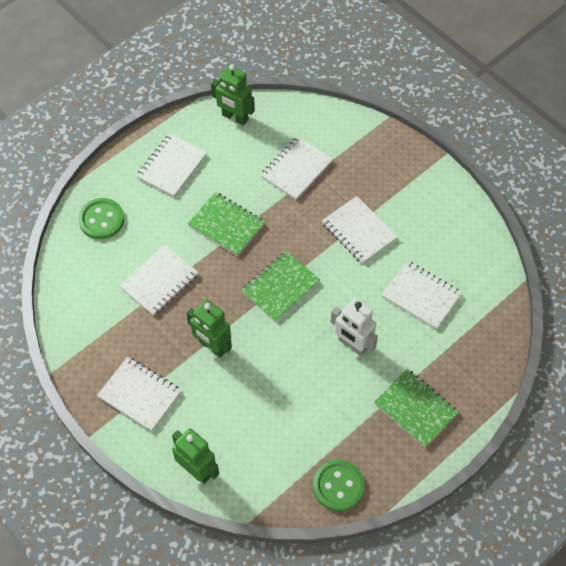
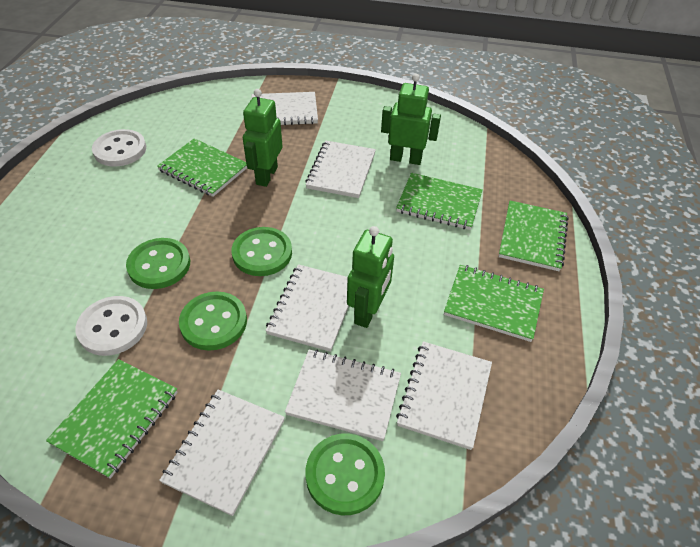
green button: 2 -> 4
green notebook: 3 -> 5
white button: 0 -> 2
white robot: 1 -> 0

